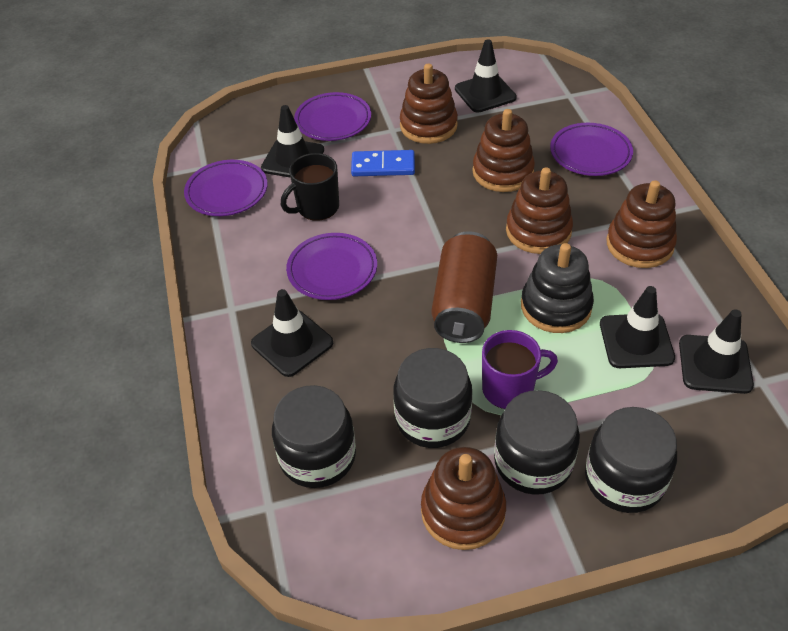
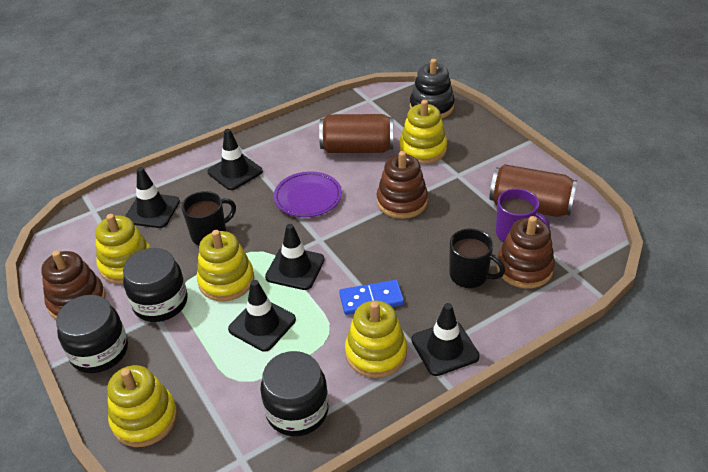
black jar: 4 -> 3
black mug: 1 -> 2
brown can: 1 -> 2
brown stacking toy: 5 -> 3
purple plate: 4 -> 1
yellow stacking toy: 0 -> 5

